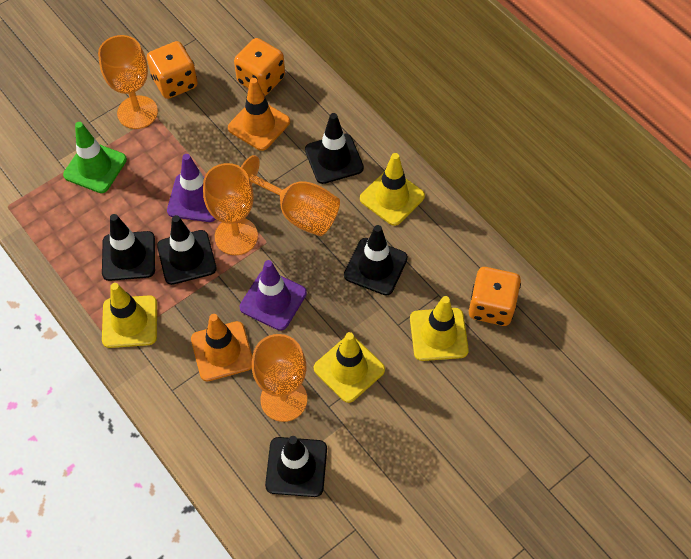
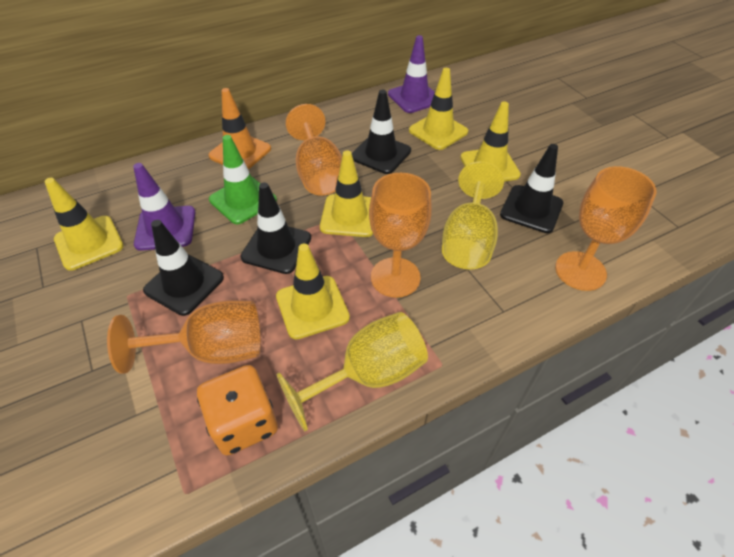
black traffic cone: 5 -> 4
orange dice: 3 -> 1
orange traffic cone: 2 -> 1
yellow goblet: 0 -> 2
yellow traffic cone: 4 -> 5

